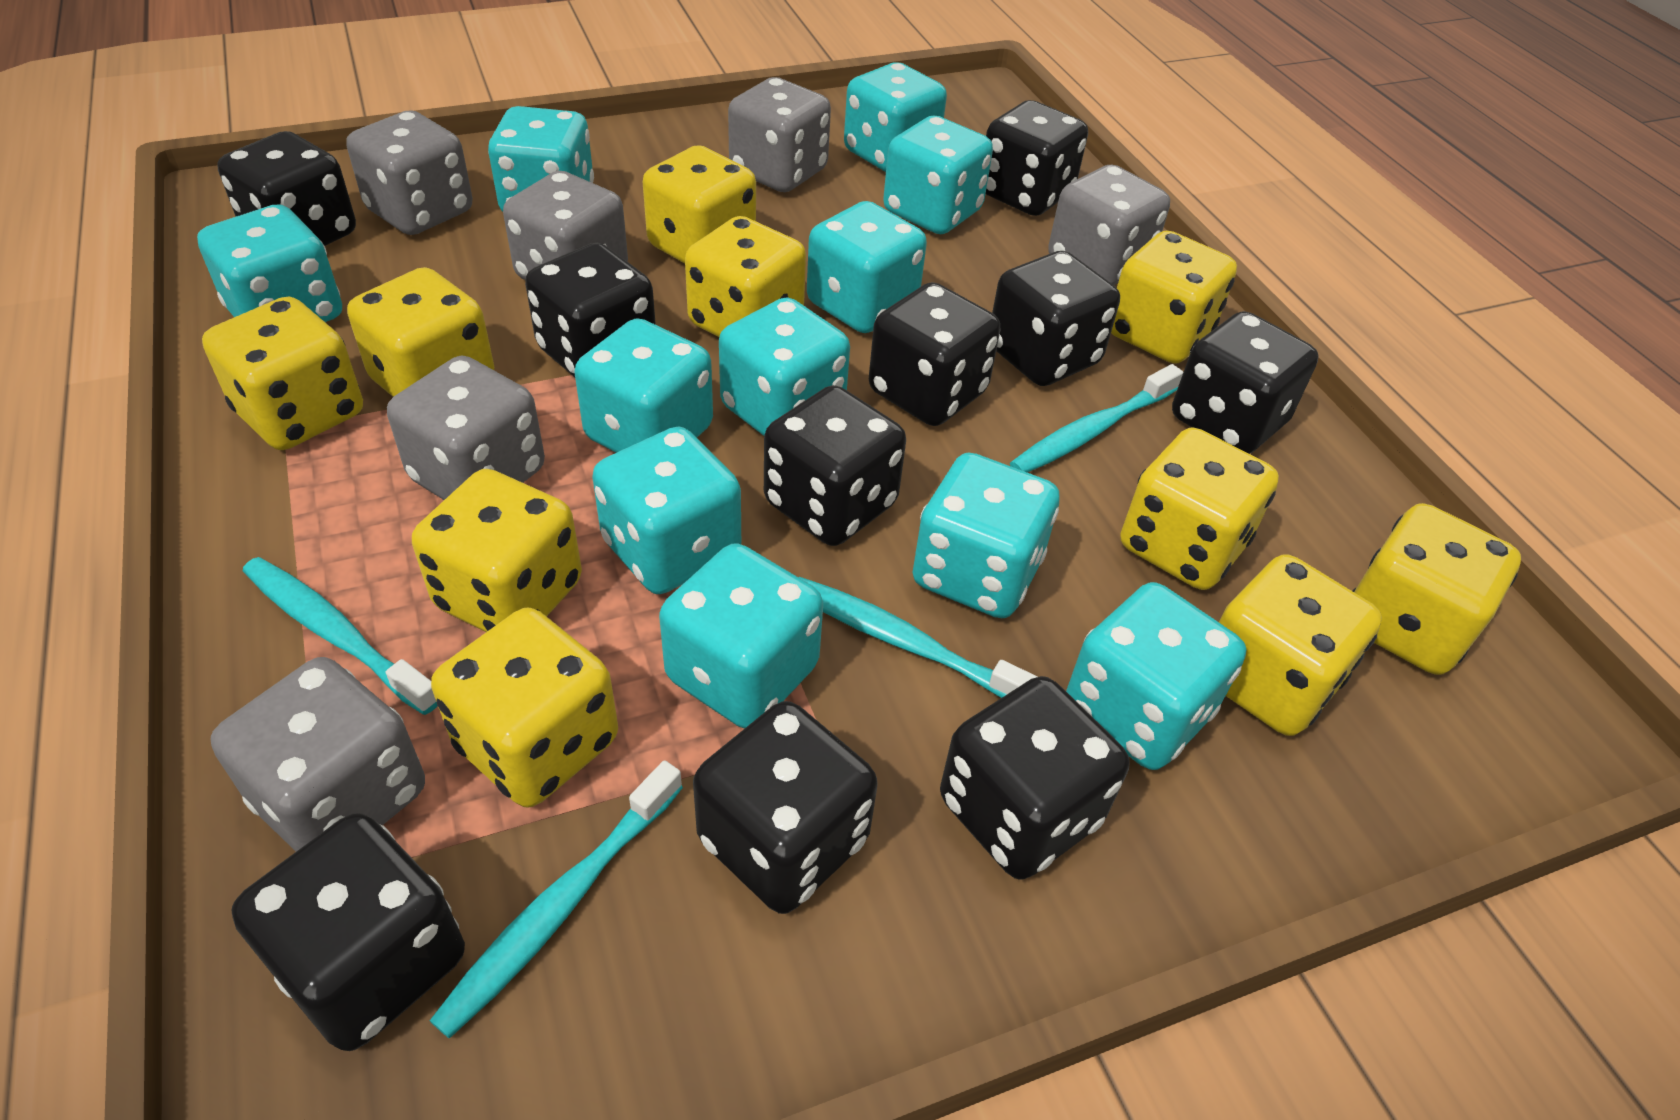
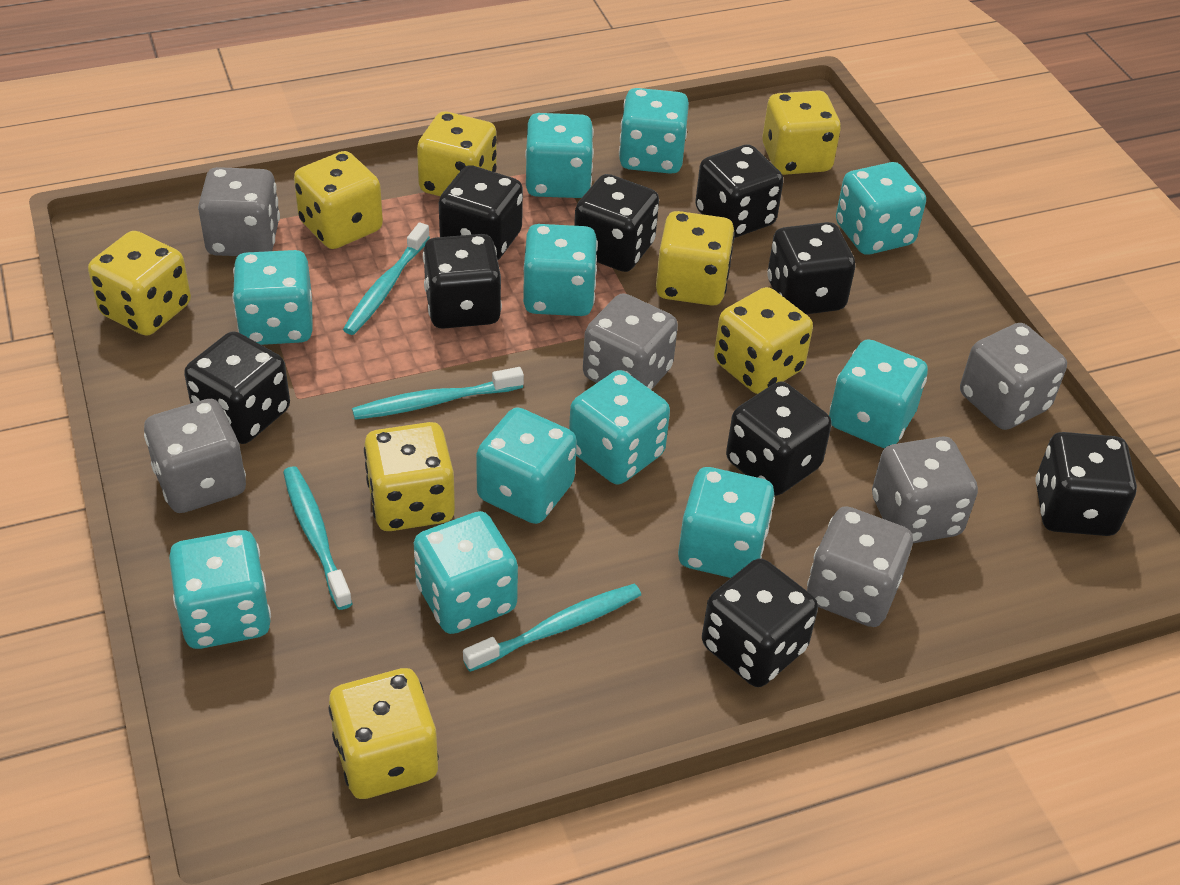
black dice: 10 -> 9
yellow dice: 10 -> 8

